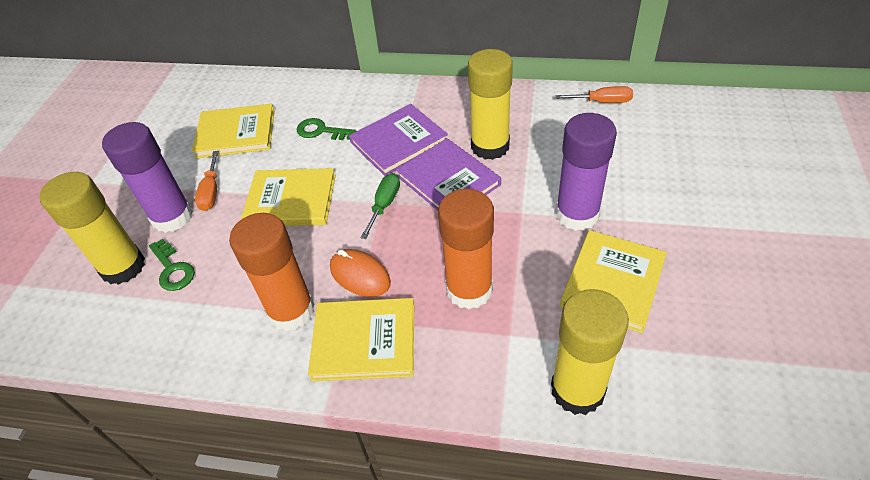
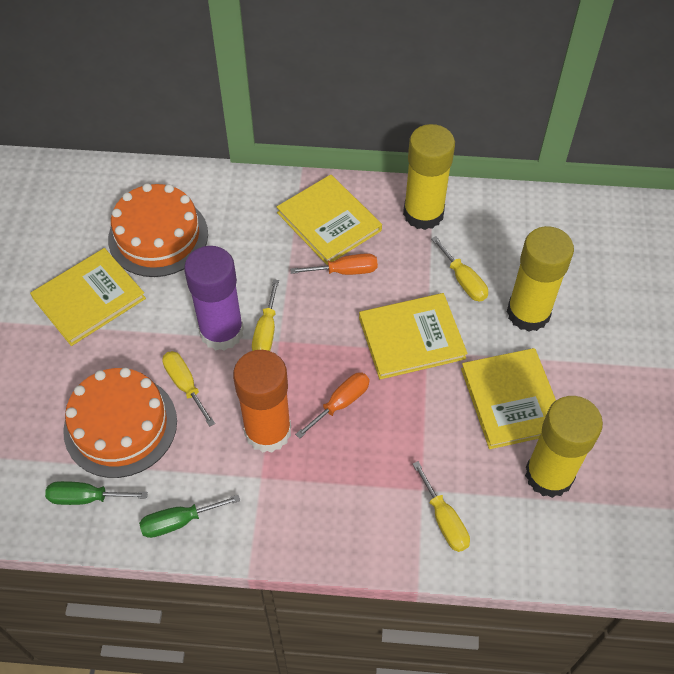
green key: 2 -> 0
green screwdriver: 1 -> 2
orange cake: 0 -> 2
orange glue stick: 2 -> 1
orange mouse: 1 -> 0
purple book: 2 -> 0
purple glue stick: 2 -> 1
yellow screwdriver: 0 -> 4

